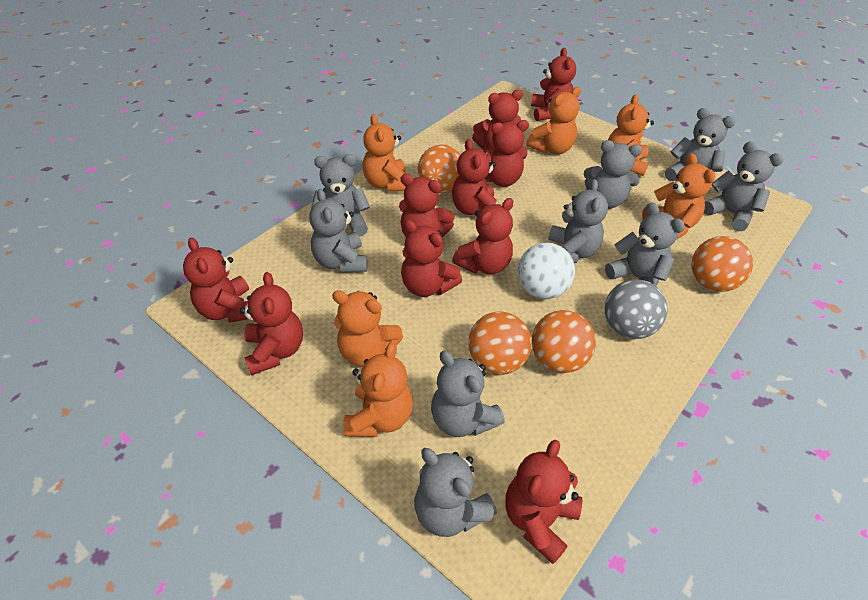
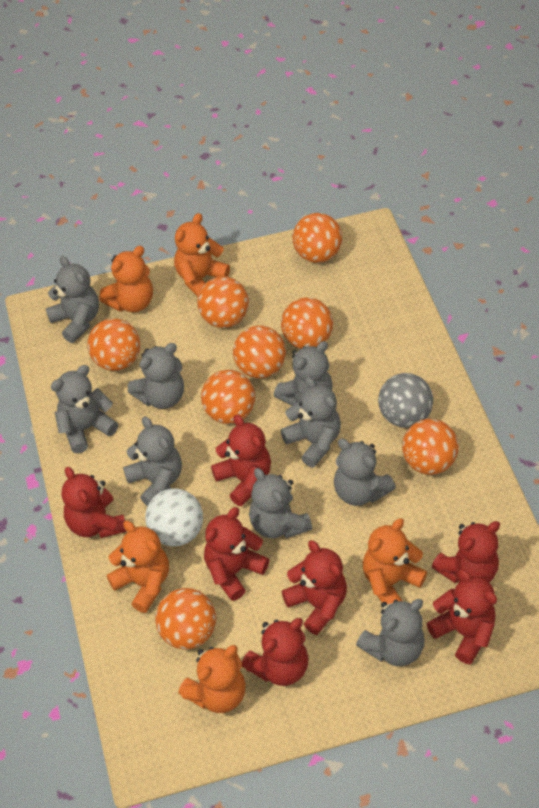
orange ball: 4 -> 8
orange teddy bear: 6 -> 5
red teddy bear: 10 -> 7

